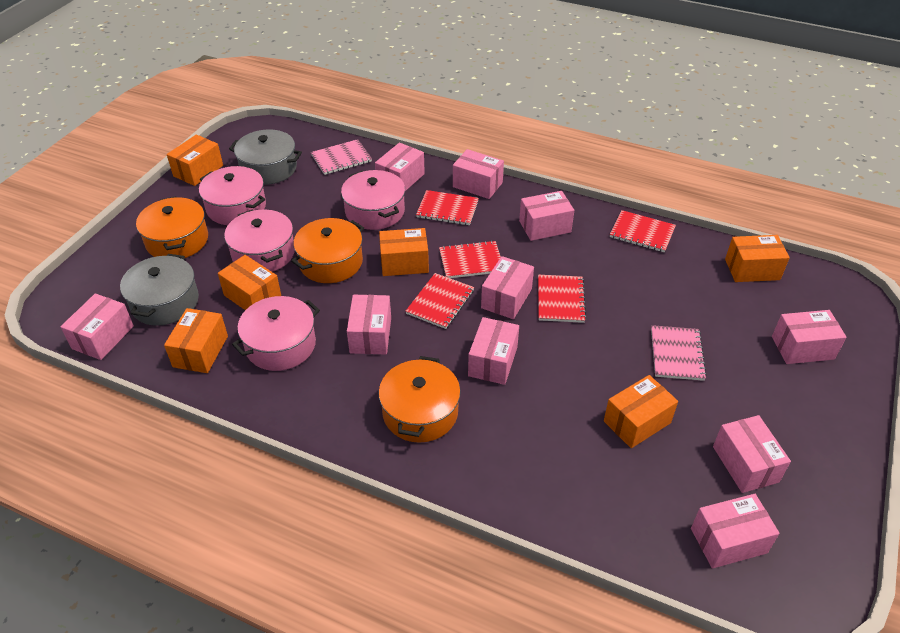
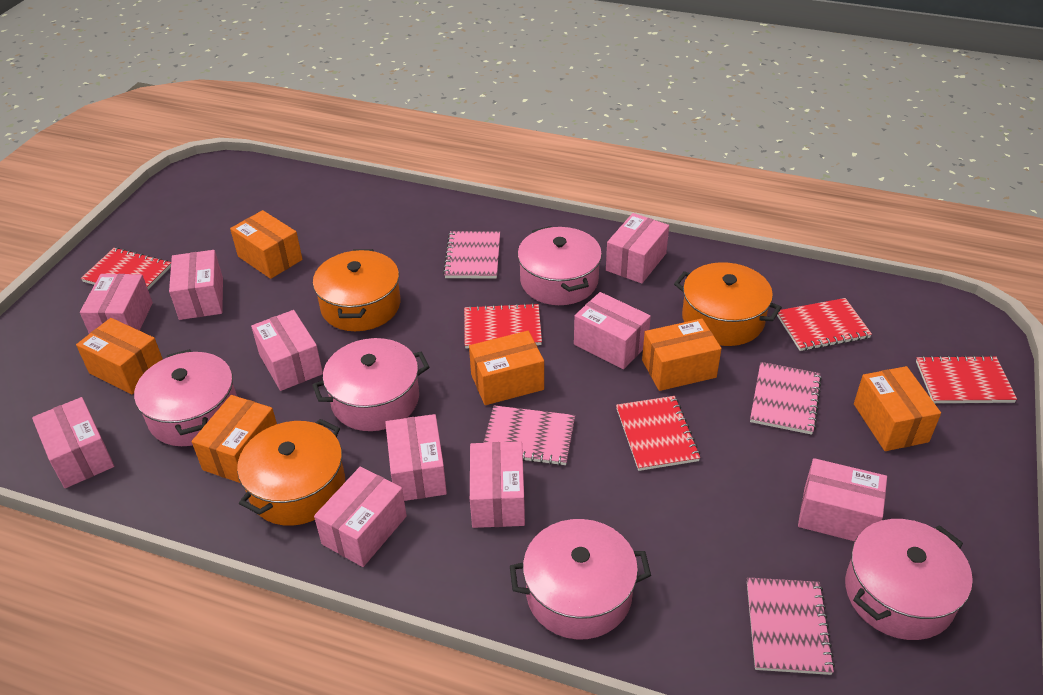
grey pot: 2 -> 0
pink notebook: 2 -> 4
pink pot: 4 -> 5

